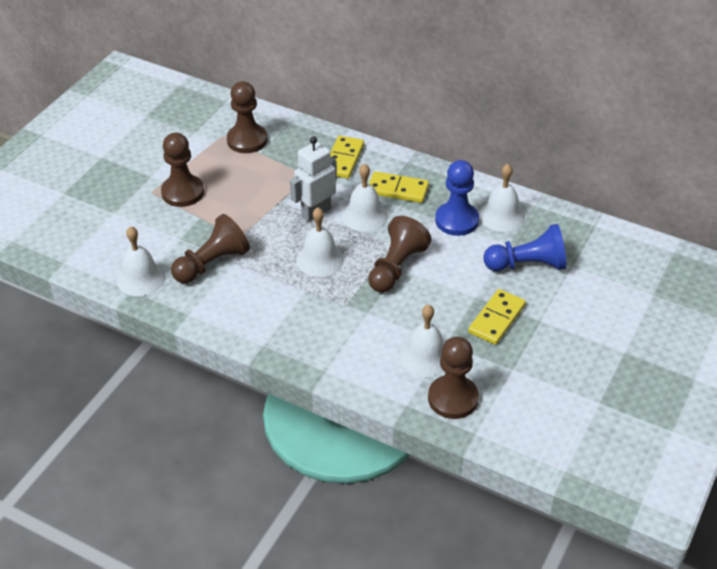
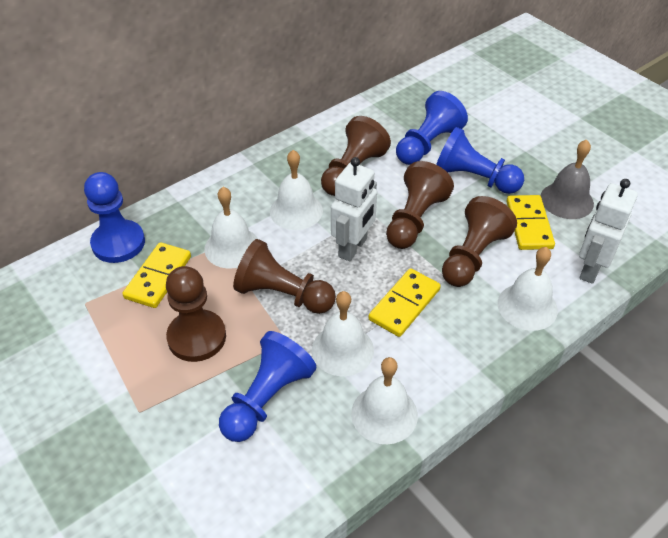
blue pawn: 2 -> 4
grey bell: 0 -> 1
white robot: 1 -> 2

